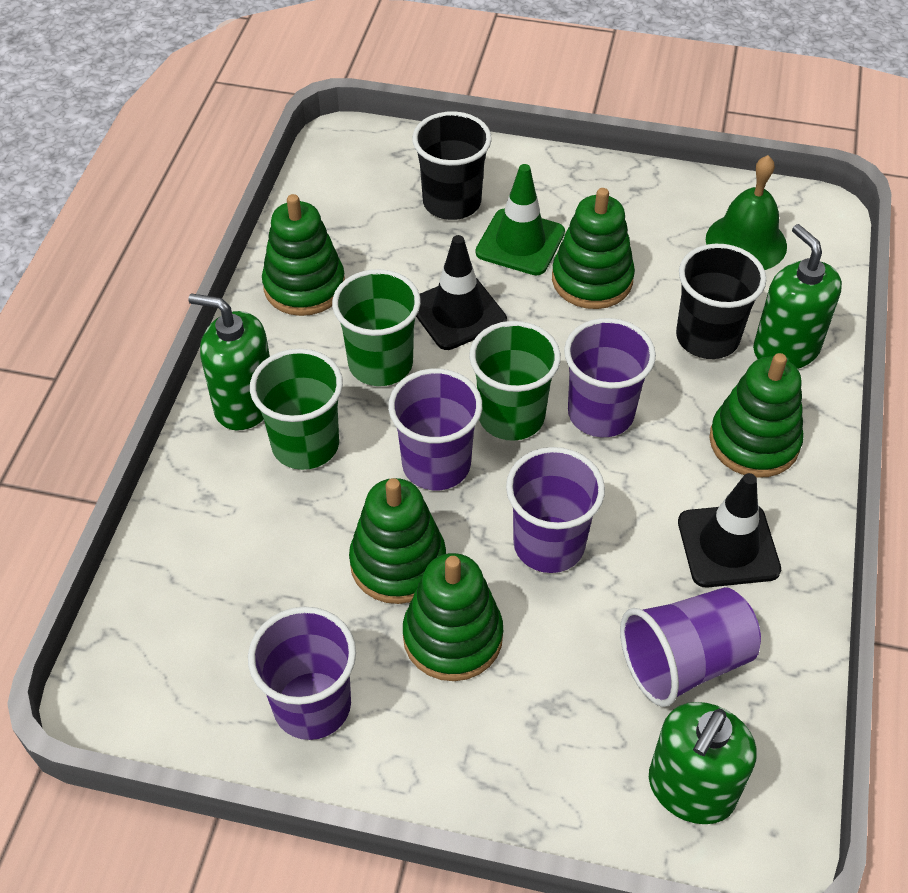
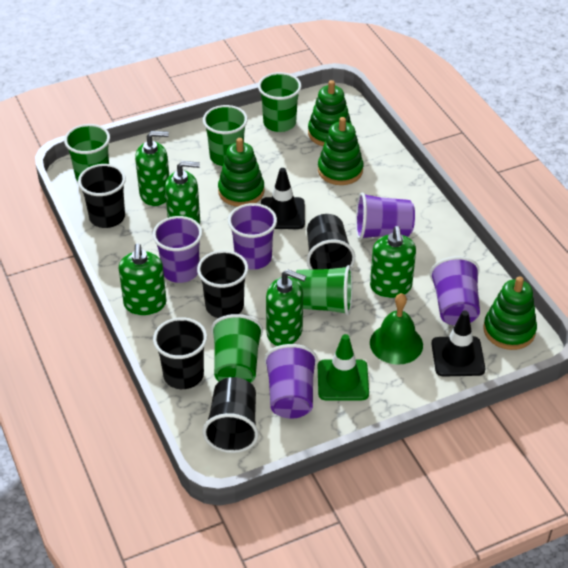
black cup: 2 -> 5
green cup: 3 -> 5
green soap dispenser: 3 -> 5
green stacking toy: 5 -> 4

